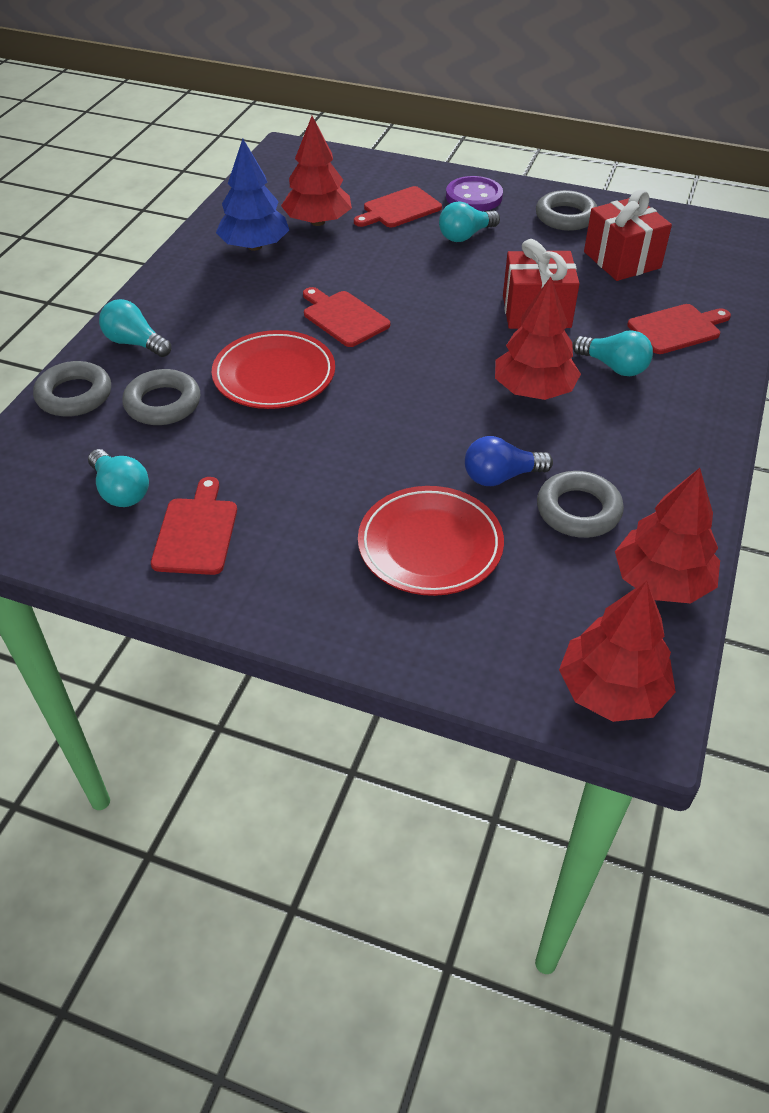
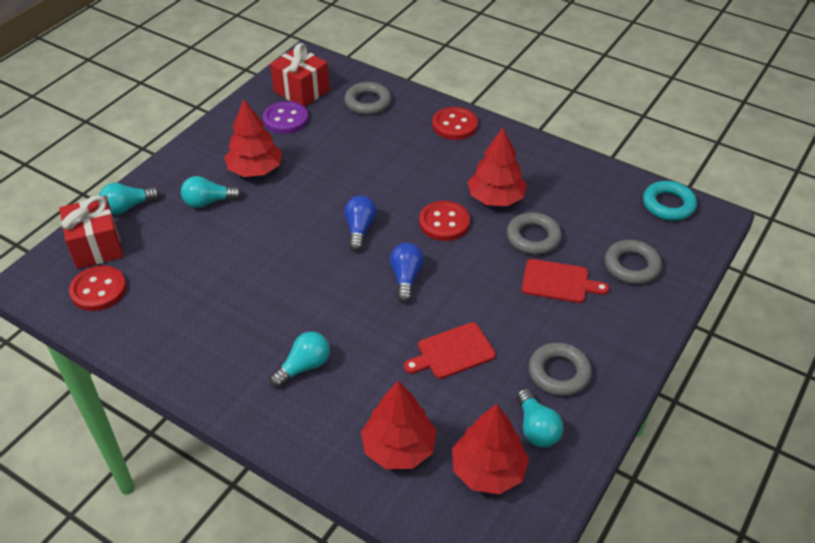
blue light bulb: 1 -> 2
blue tree: 1 -> 0
red button: 0 -> 3
red cutting board: 4 -> 2
red plate: 2 -> 0
turquoise ring: 0 -> 1

